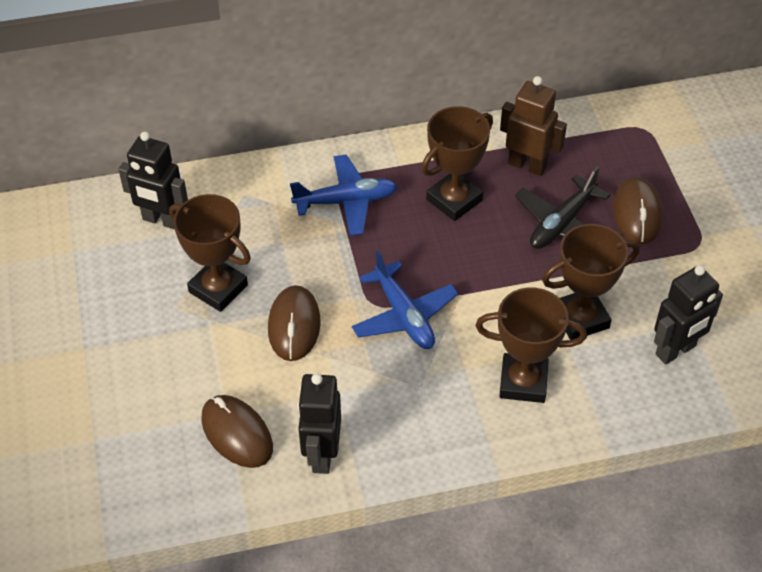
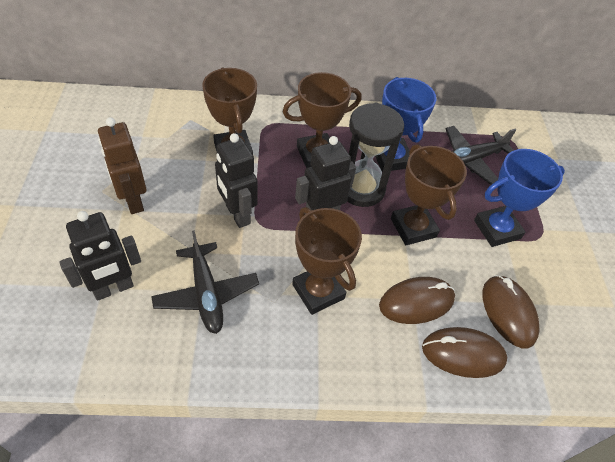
black hourglass: 0 -> 1
black plane: 1 -> 2
blue plane: 2 -> 0
blue trophy: 0 -> 2

